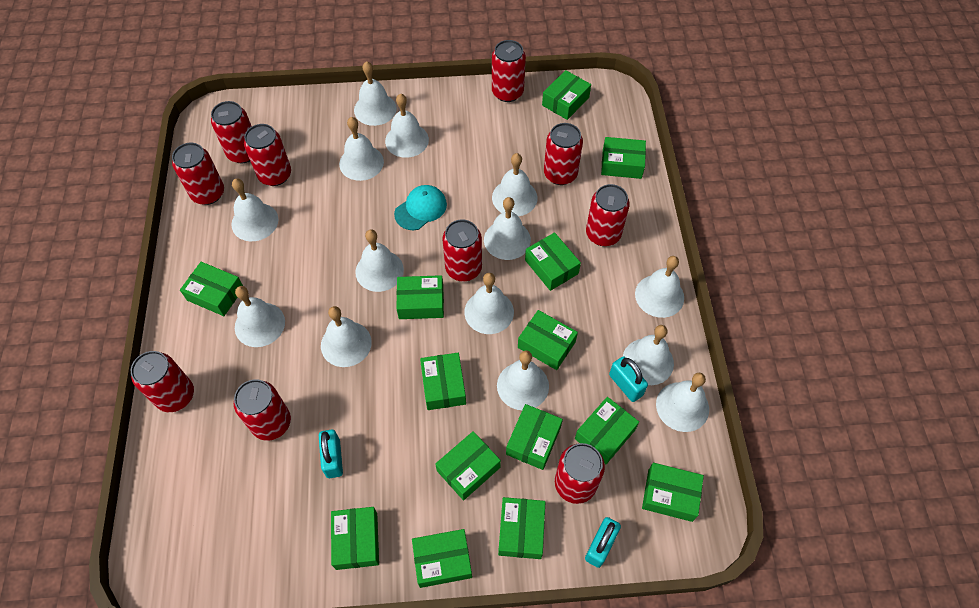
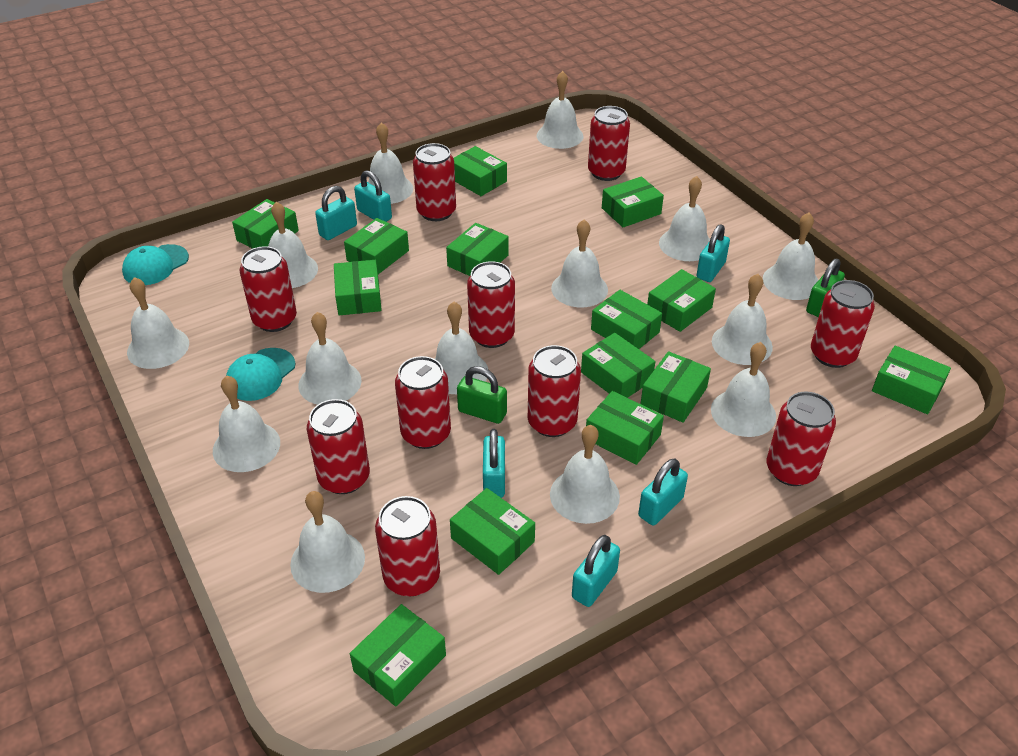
green padlock: 0 -> 2
turquoise cap: 1 -> 2
turquoise padlock: 3 -> 6

